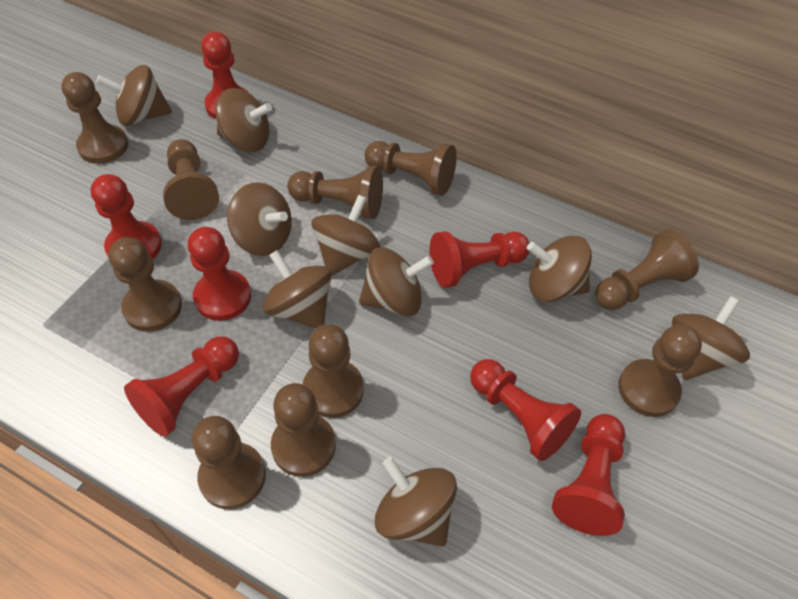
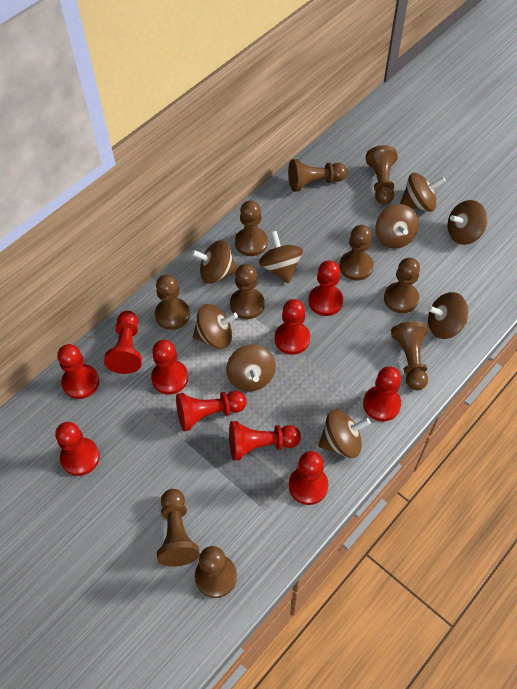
red pawn: 7 -> 10

